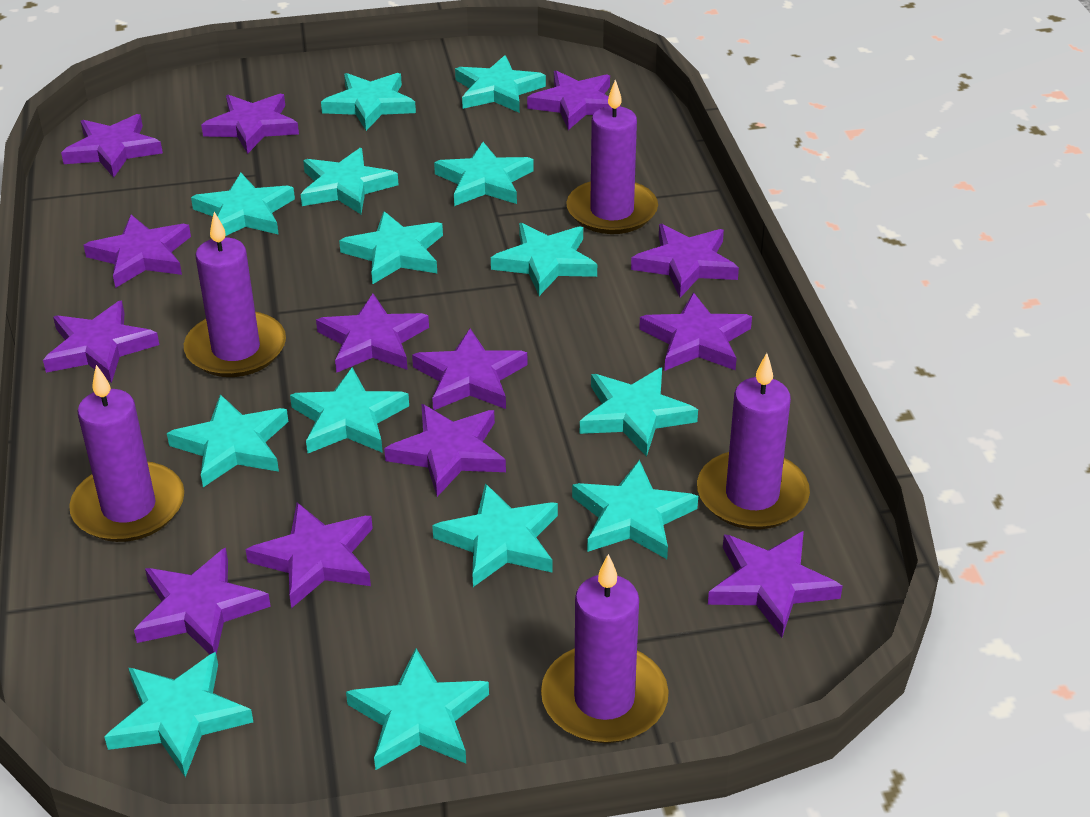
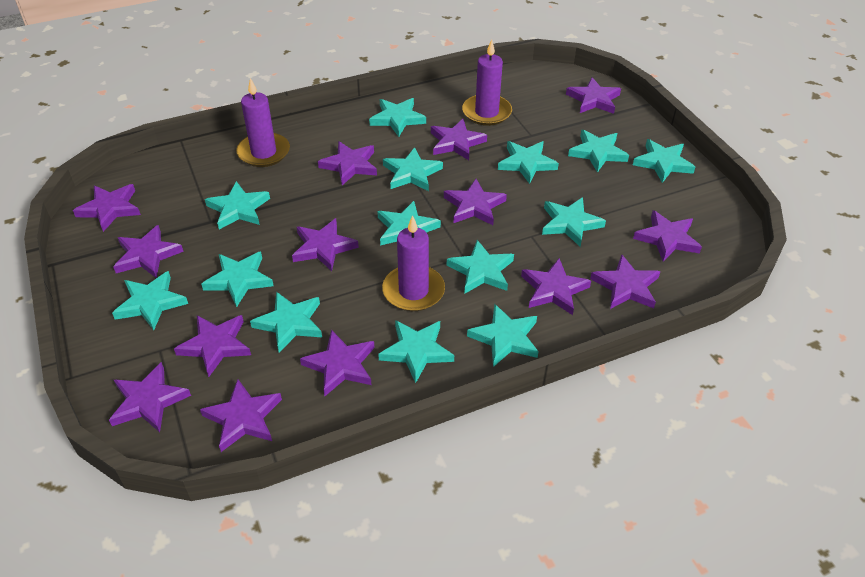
purple candle: 5 -> 3
purple star: 13 -> 14

